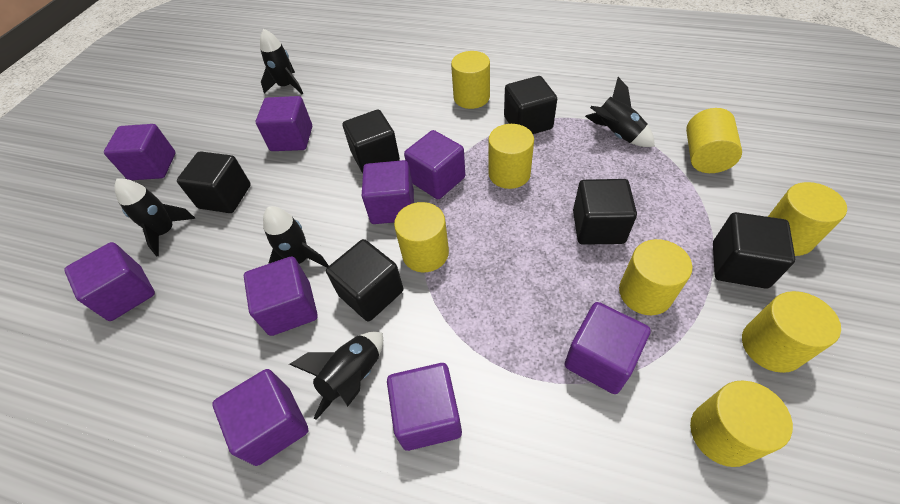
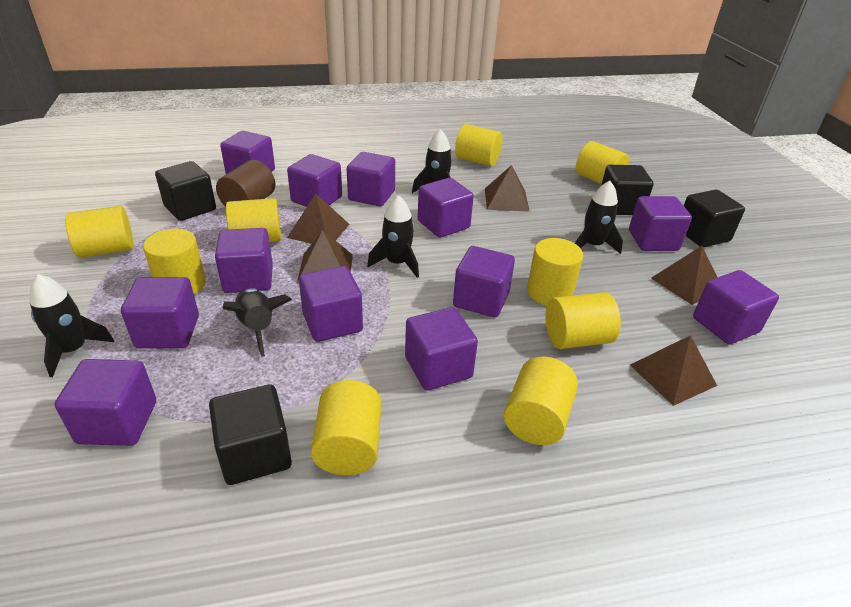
black cube: 6 -> 4
brown cylinder: 0 -> 1
brown pyramid: 0 -> 5
purple cube: 9 -> 12
yellow cylinder: 8 -> 9

